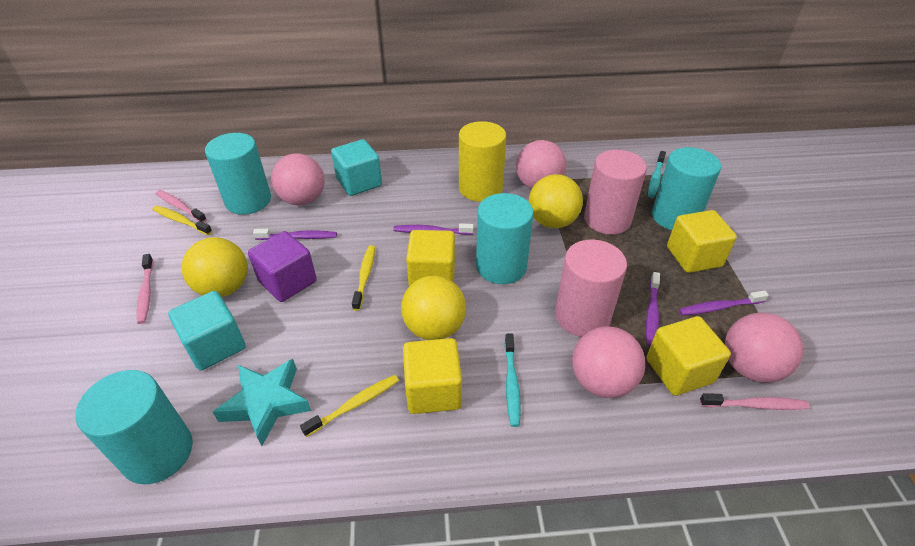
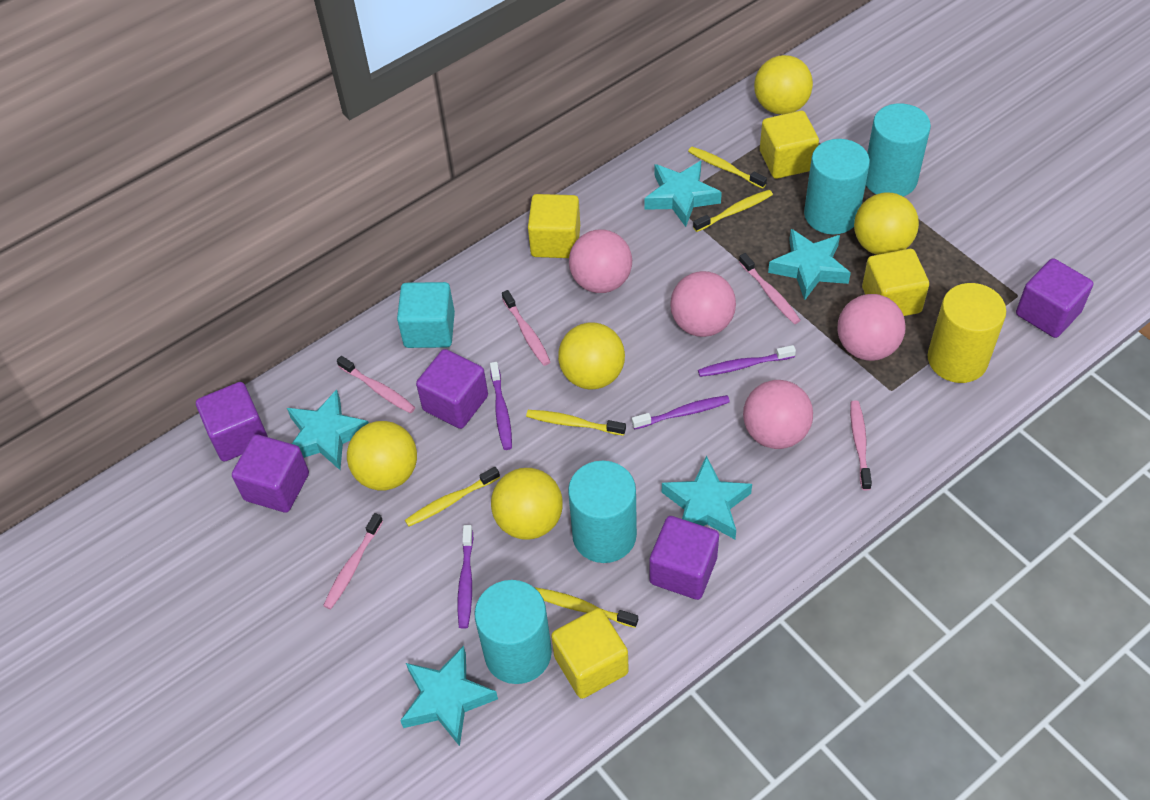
pink cylinder: 2 -> 0
pink toothbrush: 3 -> 5
purple cube: 1 -> 5
turquoise cube: 2 -> 1
turquoise star: 1 -> 5
turquoise toothbrush: 2 -> 0
yellow ball: 3 -> 5
yellow toothbrush: 3 -> 5

